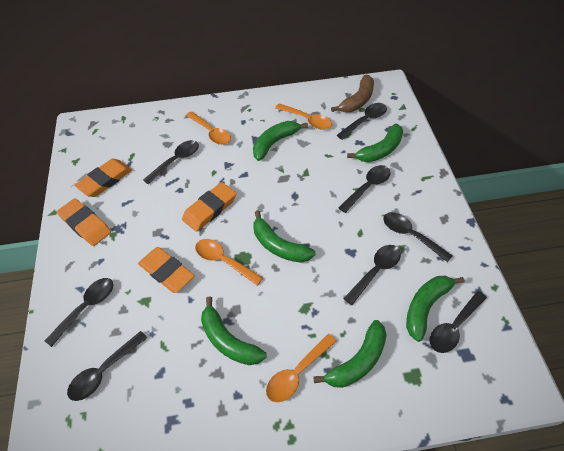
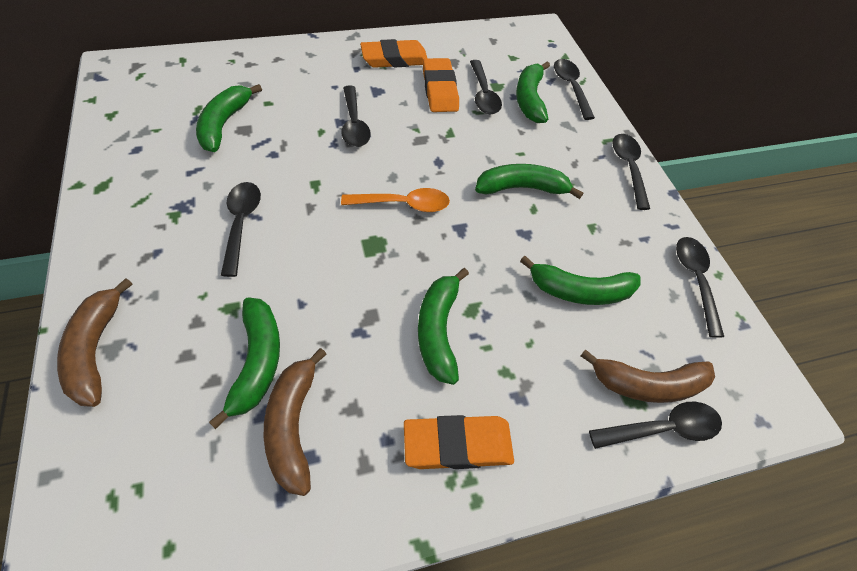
black spoon: 8 -> 7
brown banana: 1 -> 3
orange eraser: 4 -> 3
orange spoon: 4 -> 1

